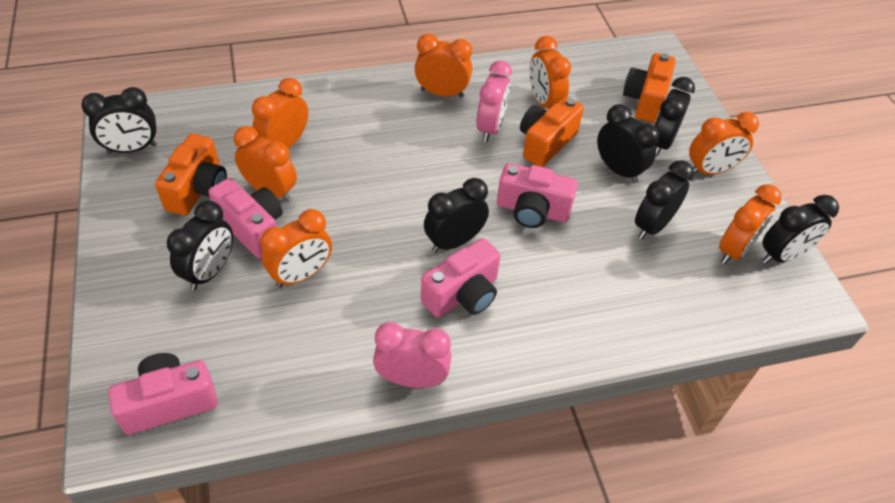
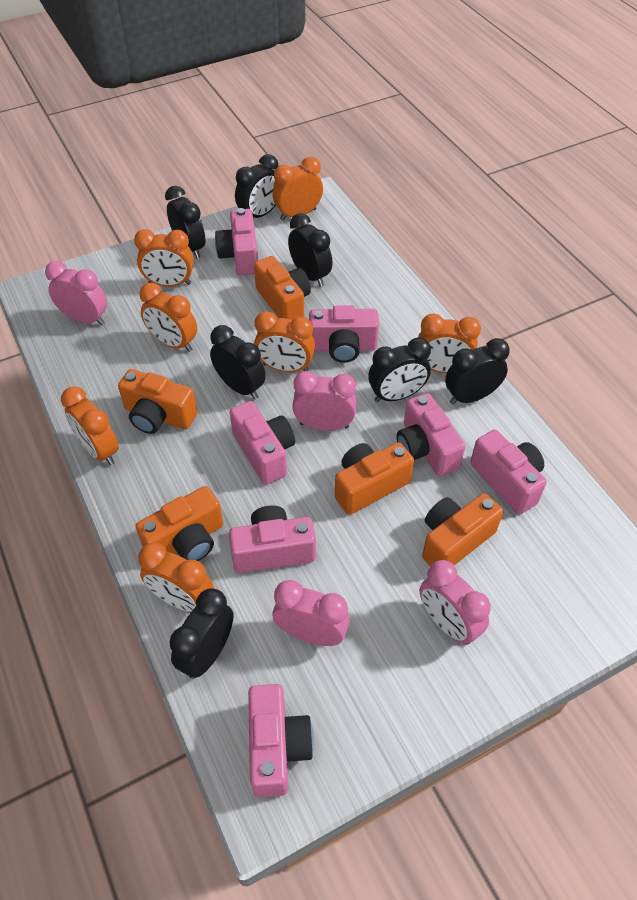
orange camera: 3 -> 5
pink camera: 4 -> 7
pink clock: 2 -> 4

